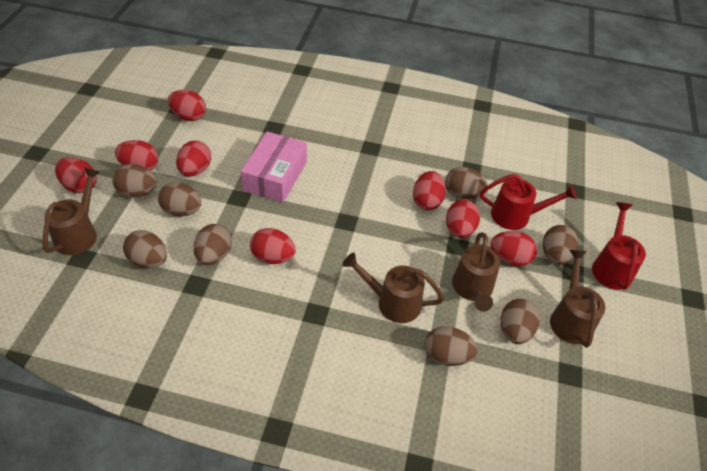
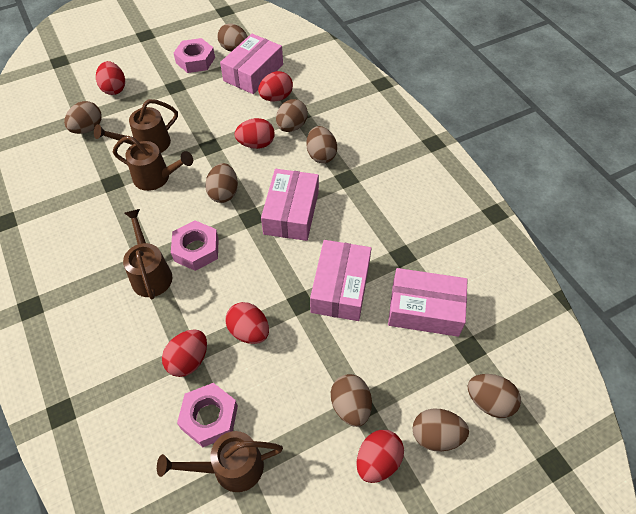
pink box: 1 -> 4
pink nut: 0 -> 3
red egg: 8 -> 6
red watering can: 2 -> 0

